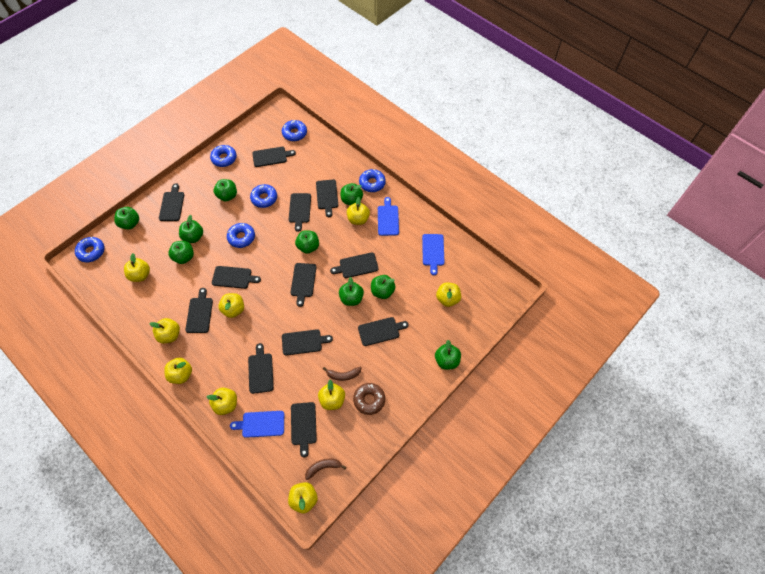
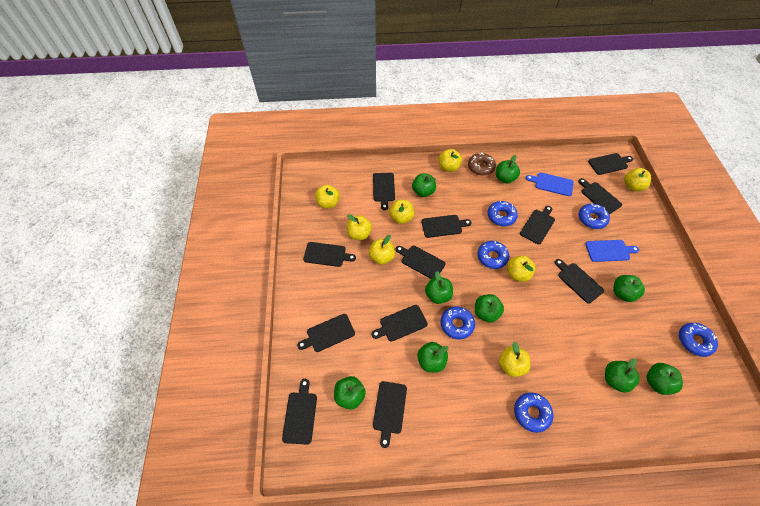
blue cutting board: 3 -> 2
brown banana: 2 -> 0
yellow apple: 9 -> 8

